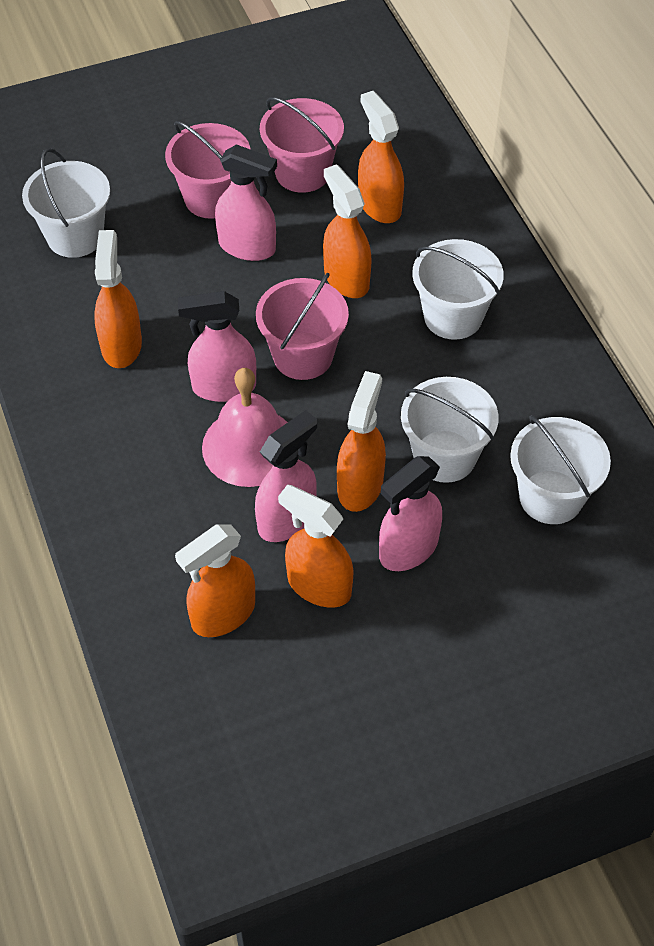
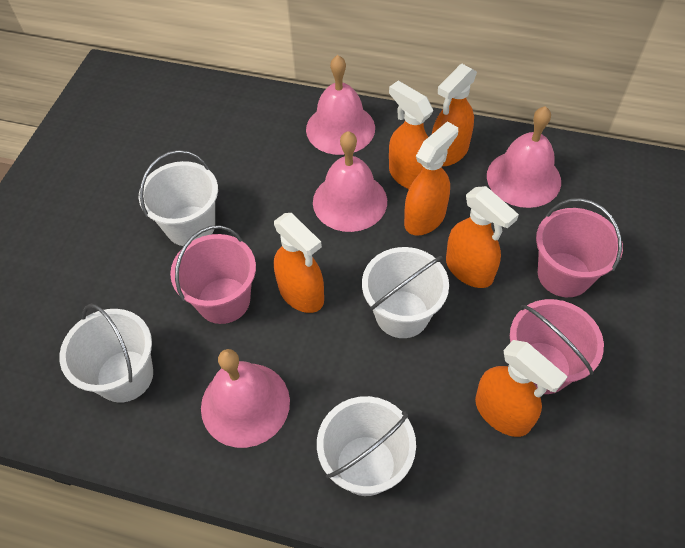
pink bell: 1 -> 4
pink spray bottle: 4 -> 0

